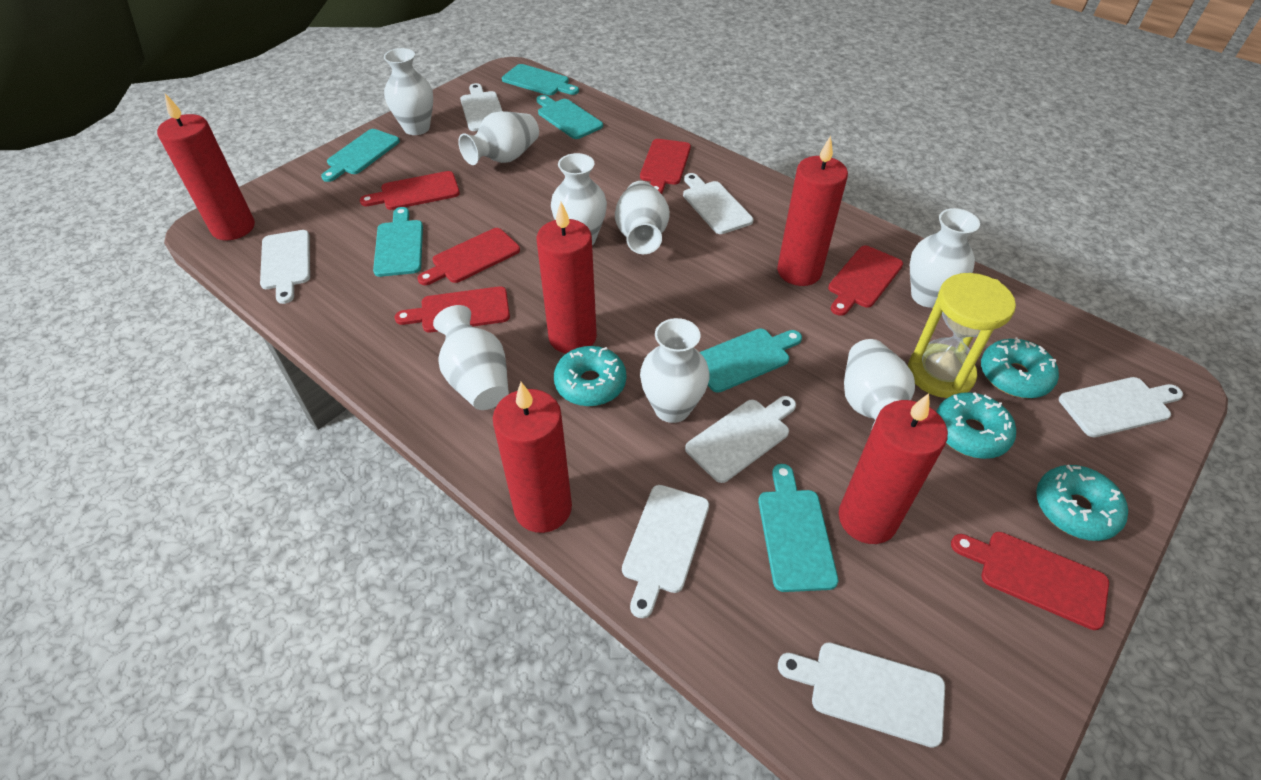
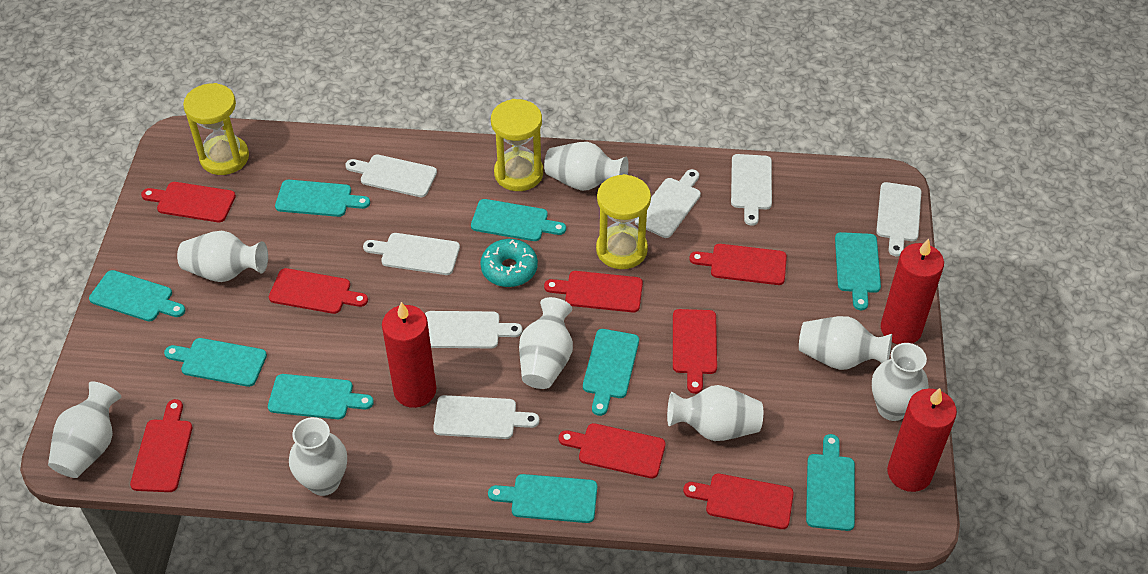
red candle: 5 -> 3
red cutting board: 6 -> 8
turquoise cutting board: 6 -> 9
turquoise donut: 4 -> 1
yellow hourglass: 1 -> 3

